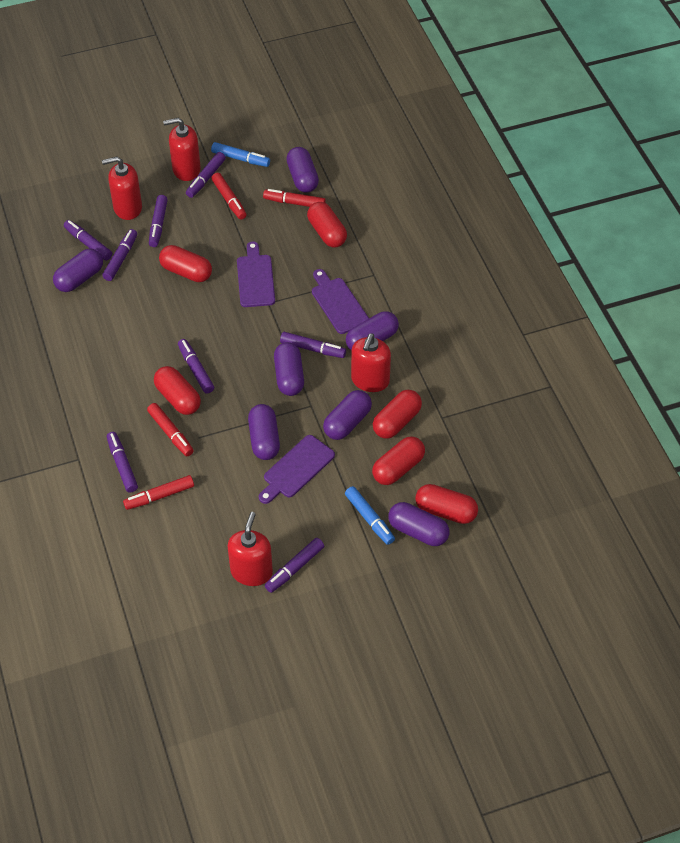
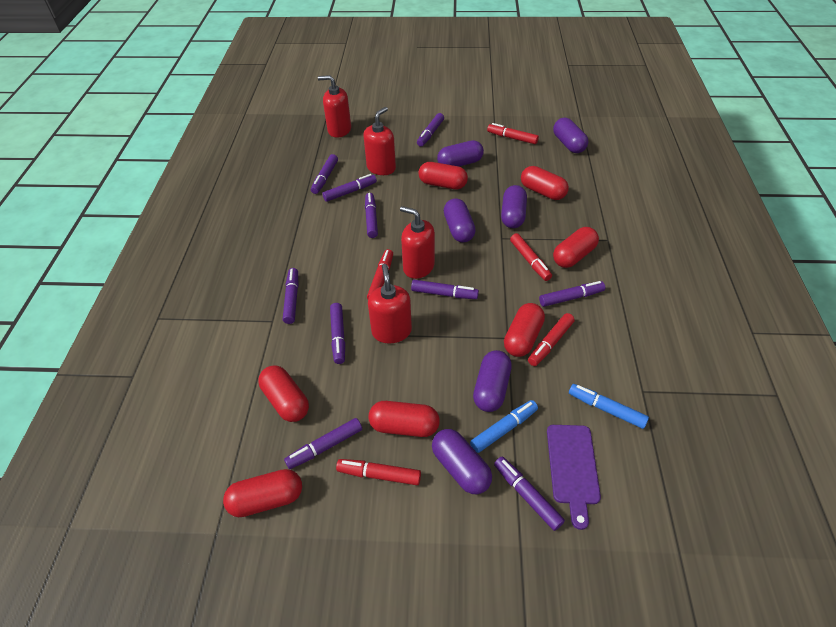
purple capsule: 7 -> 6
purple cutting board: 3 -> 1
purple marker: 8 -> 10
red capsule: 6 -> 7
red marker: 4 -> 5

